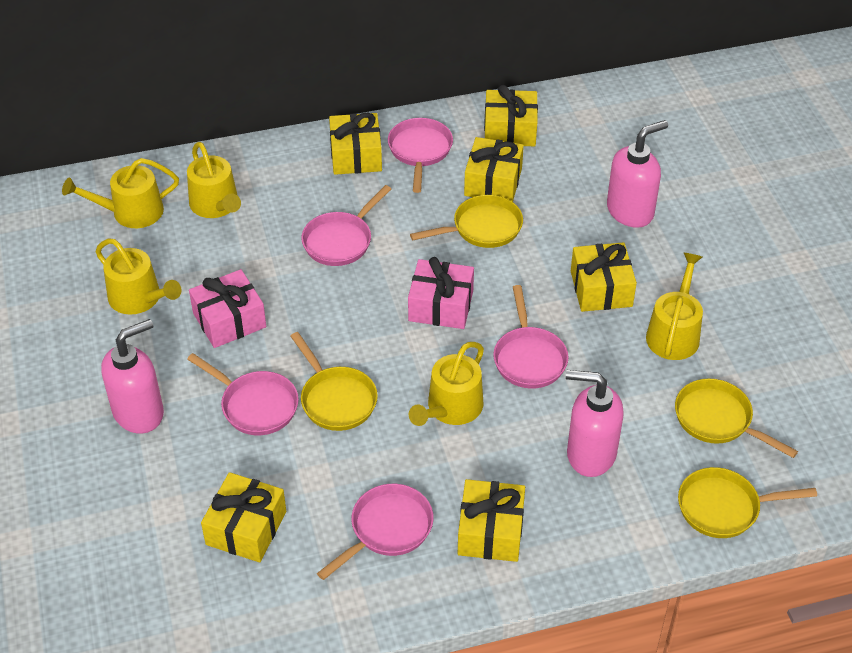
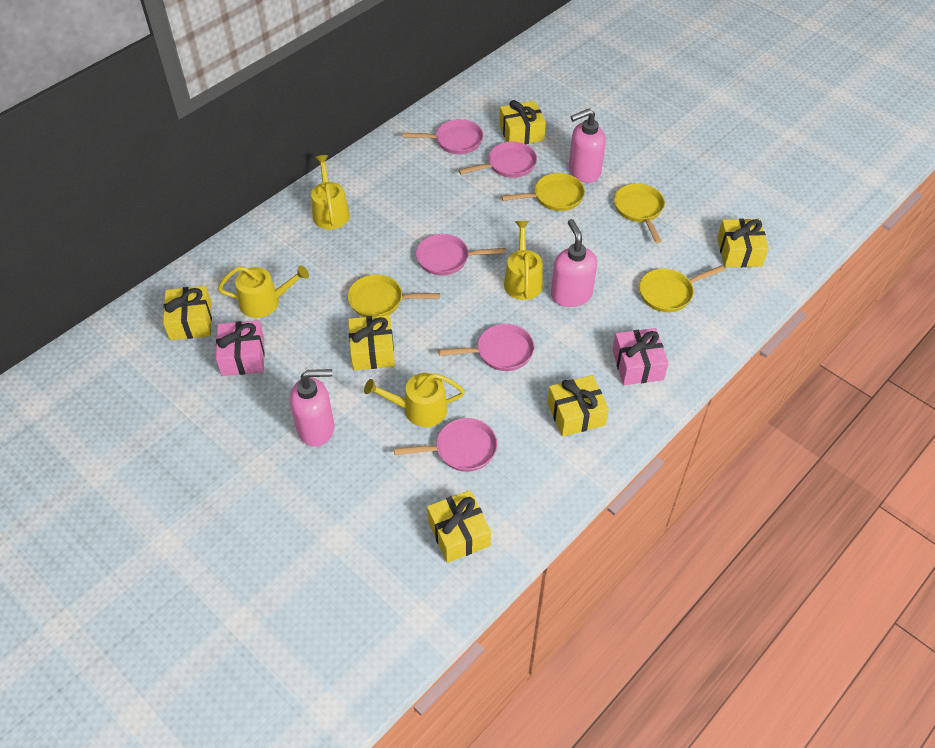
yellow watering can: 5 -> 4

